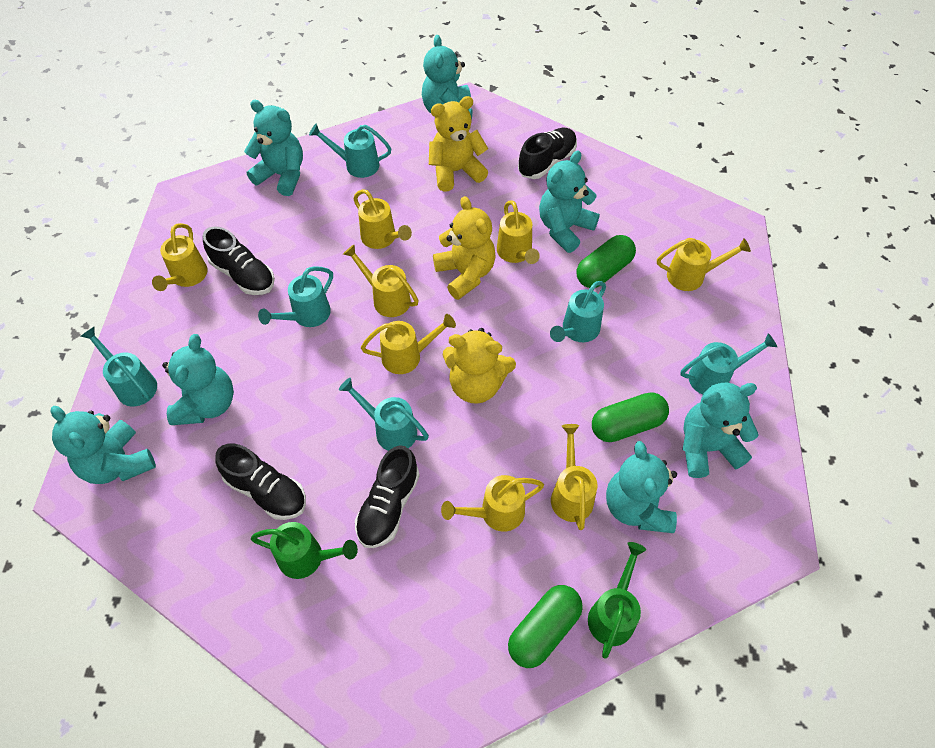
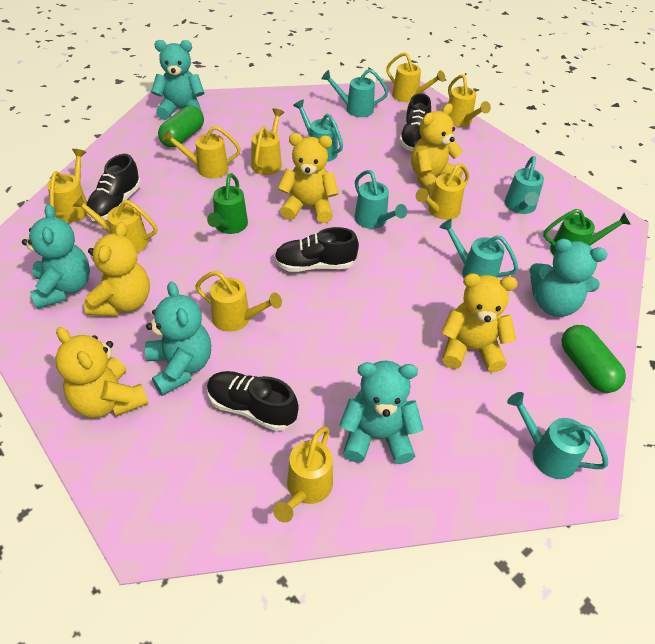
green capsule: 3 -> 2
turquoise teddy bear: 7 -> 5
yellow teddy bear: 3 -> 5
yellow watering can: 8 -> 9

